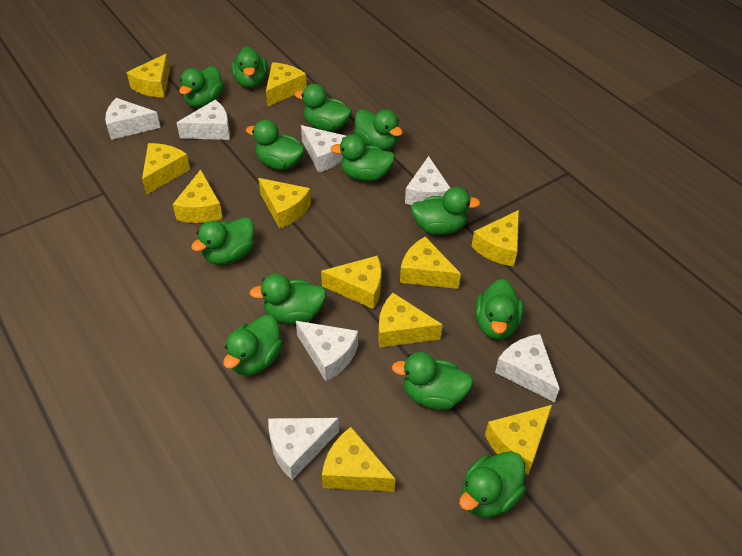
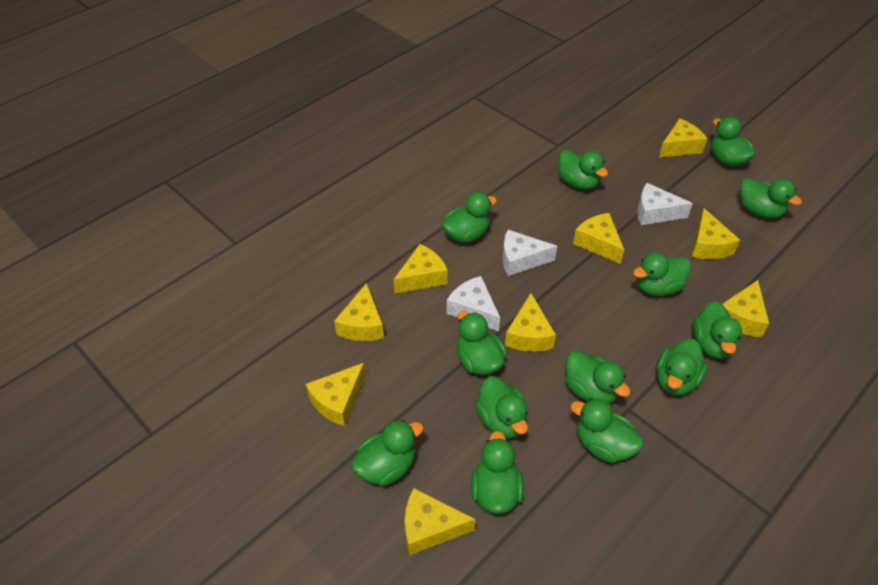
white cheese: 7 -> 3
yellow cheese: 11 -> 9

